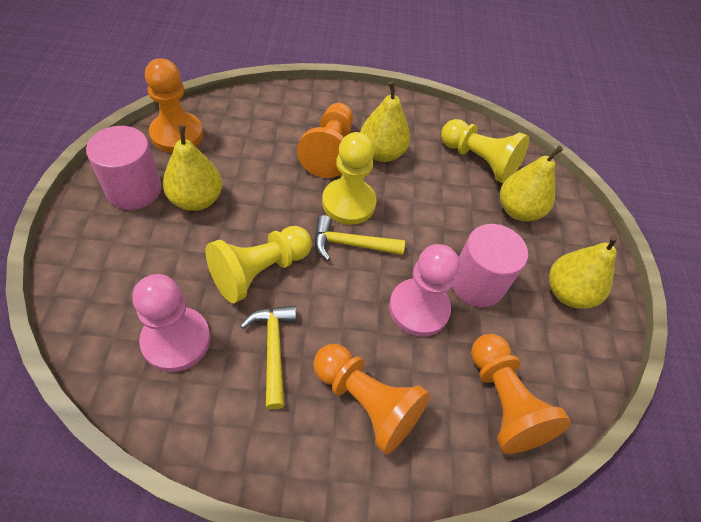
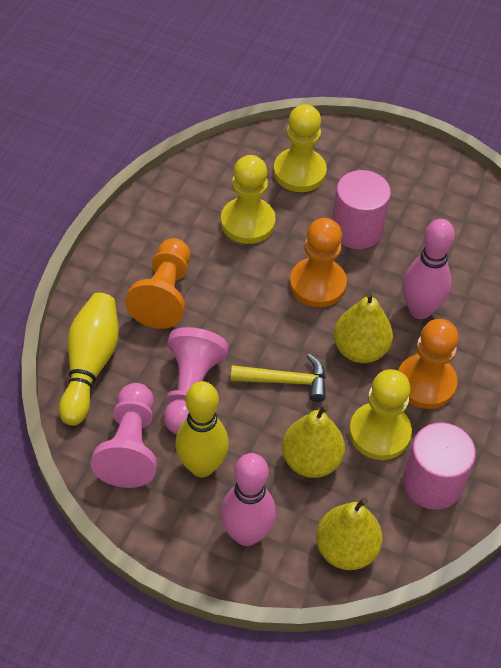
orange pawn: 4 -> 3
pink bowling pin: 0 -> 2
yellow bowling pin: 0 -> 2
yellow hammer: 2 -> 1
yellow pear: 4 -> 3

